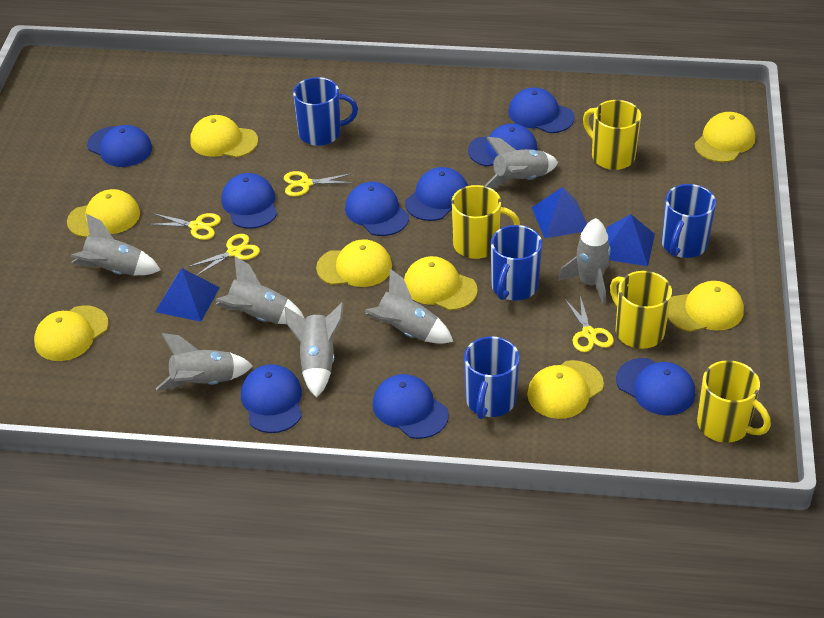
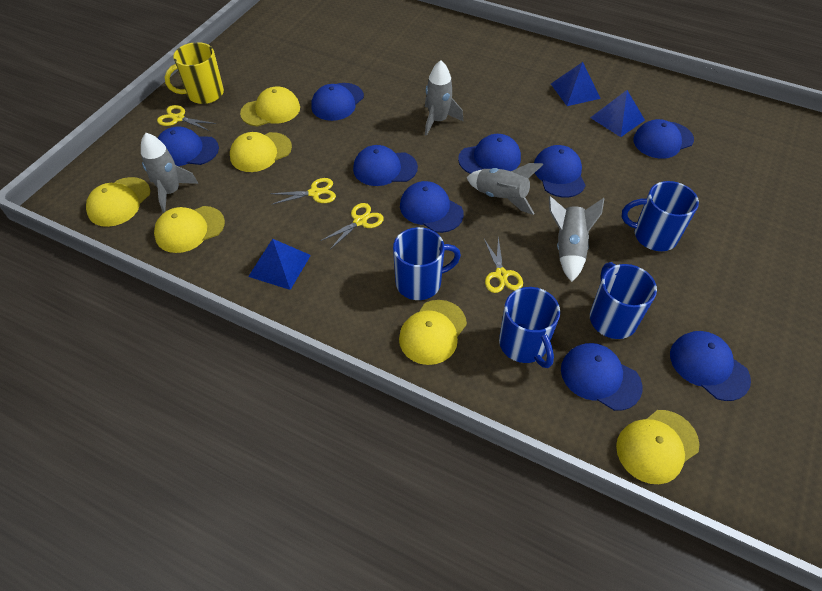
grey rocket: 7 -> 4
yellow cap: 8 -> 6
yellow mug: 4 -> 1

